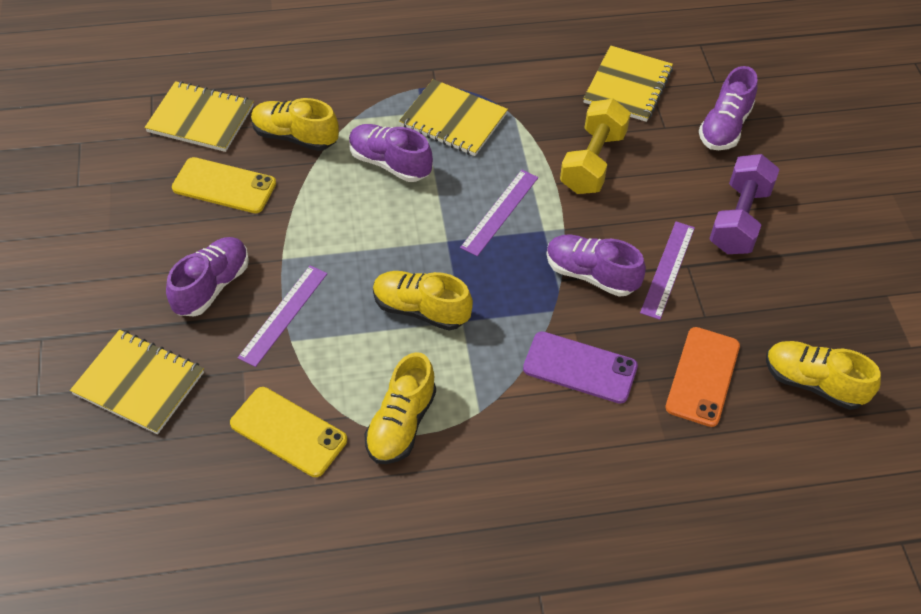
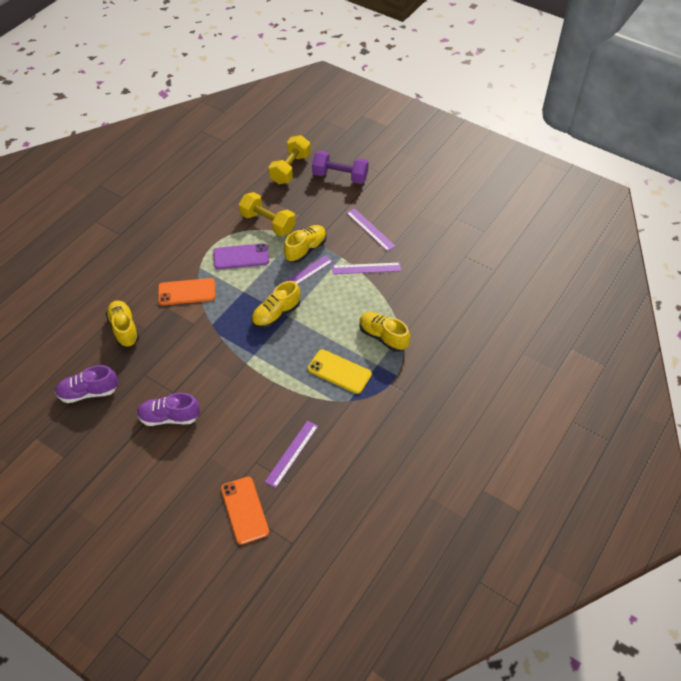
orange phone: 1 -> 2
purple ruler: 3 -> 4
purple shoe: 4 -> 2
yellow dumbbell: 1 -> 2
yellow notebook: 4 -> 0
yellow phone: 2 -> 1

